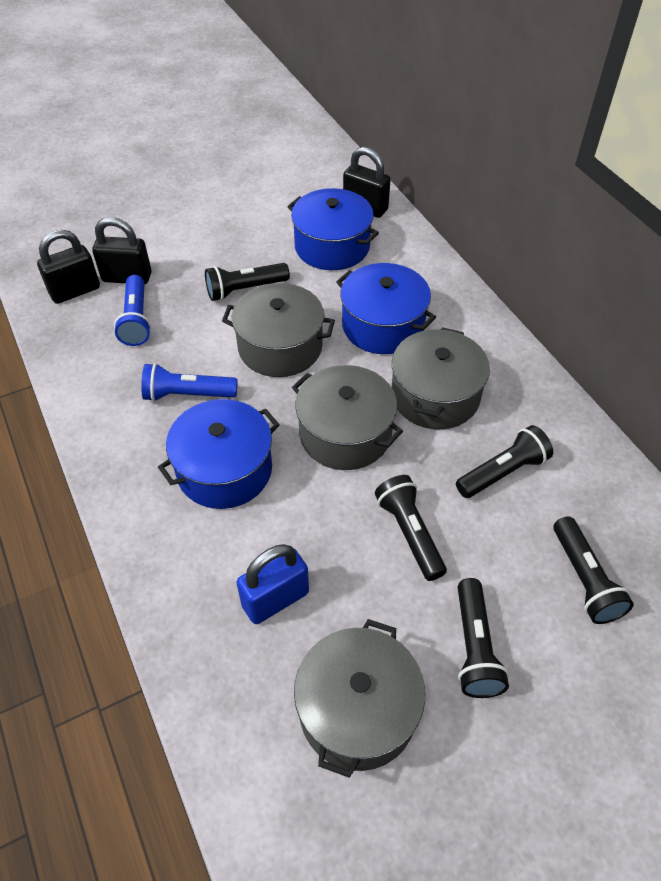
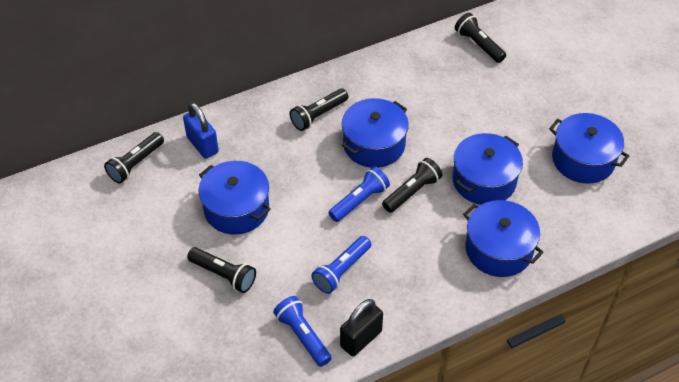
black padlock: 3 -> 1
blue flashlight: 2 -> 3
blue pot: 3 -> 5
grey pot: 4 -> 0

